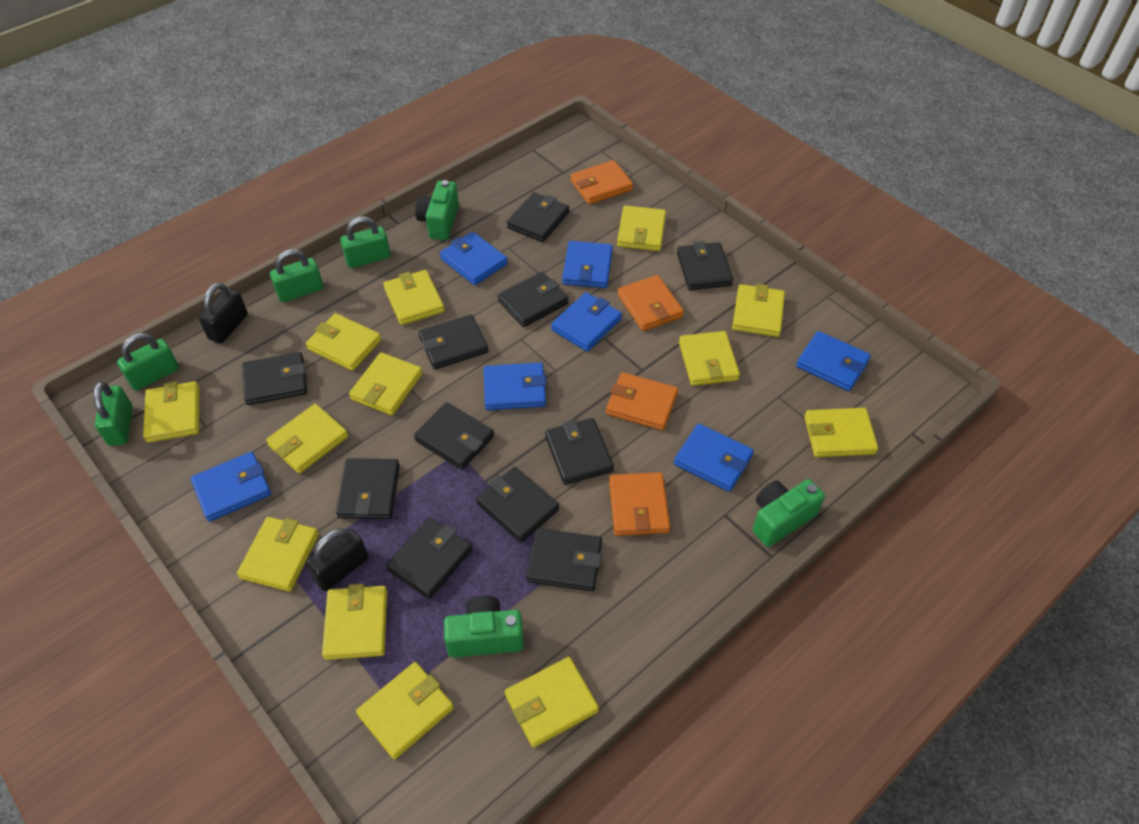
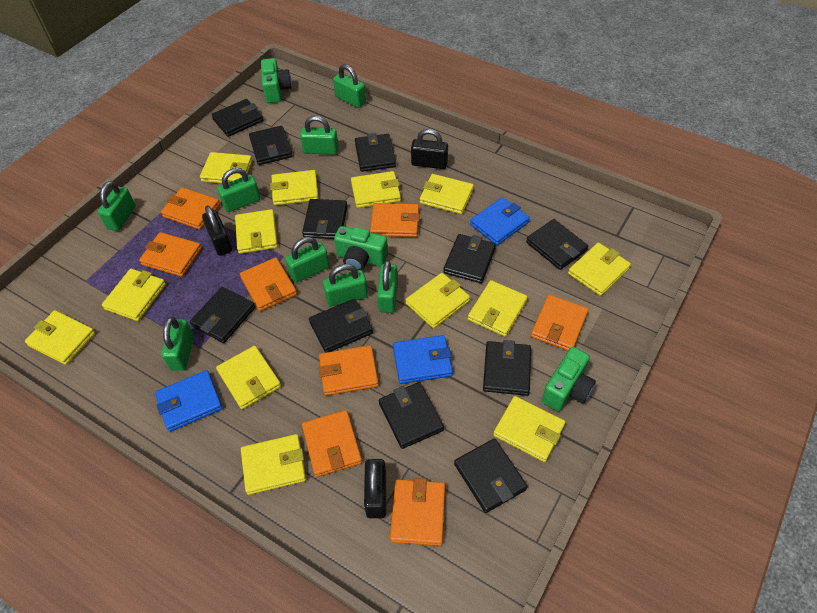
black padlock: 2 -> 3
blue wallet: 7 -> 3
green padlock: 4 -> 8
orange wallet: 4 -> 8

